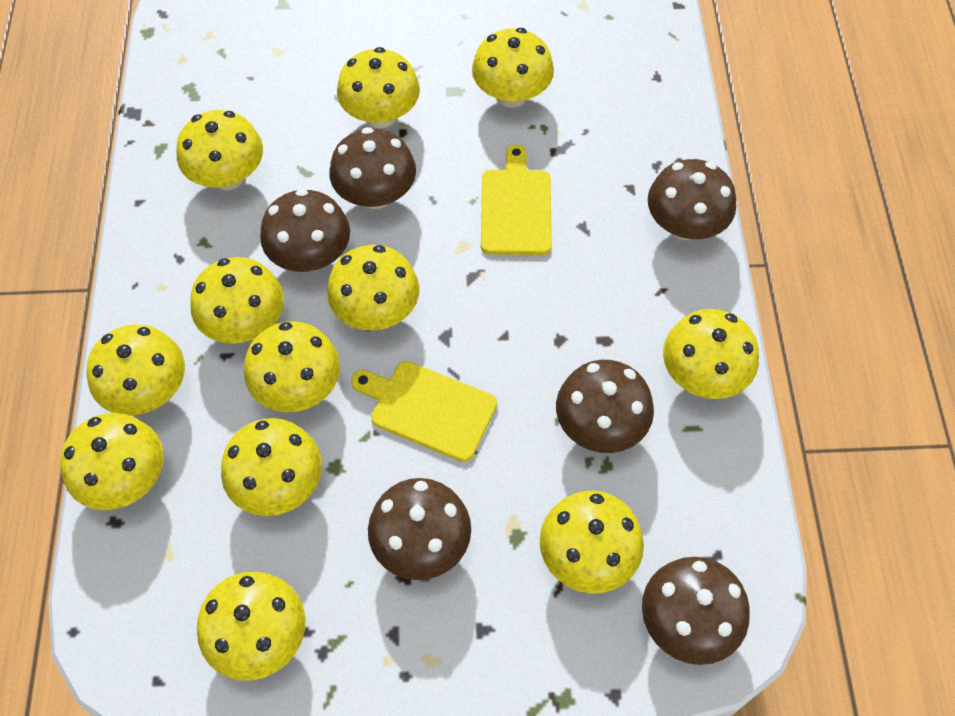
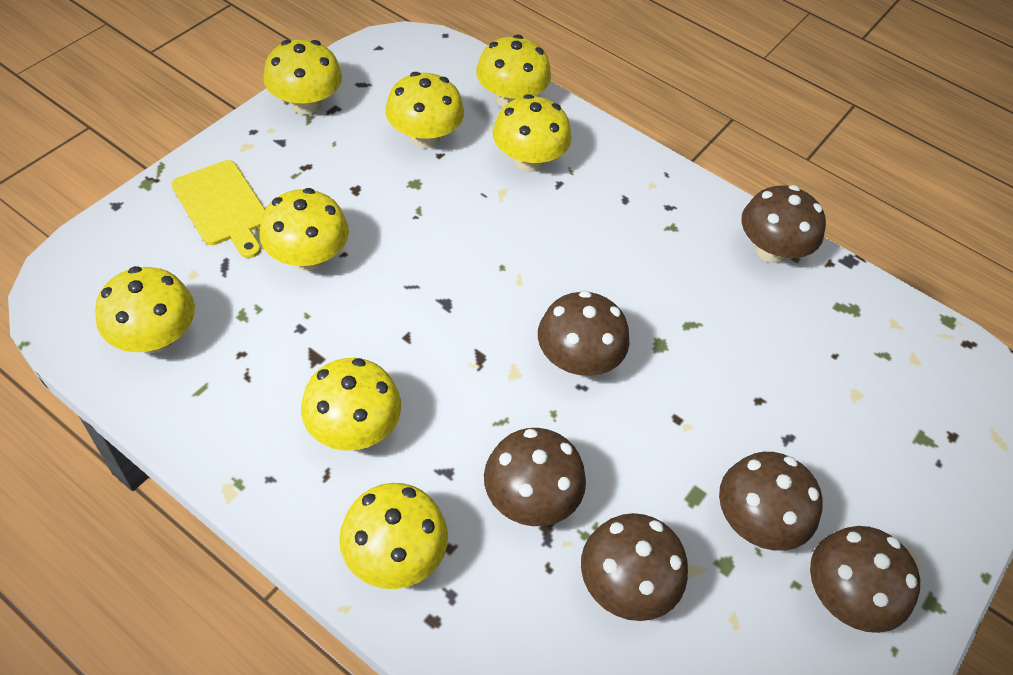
yellow cutting board: 2 -> 1
yellow mushroom: 12 -> 8

